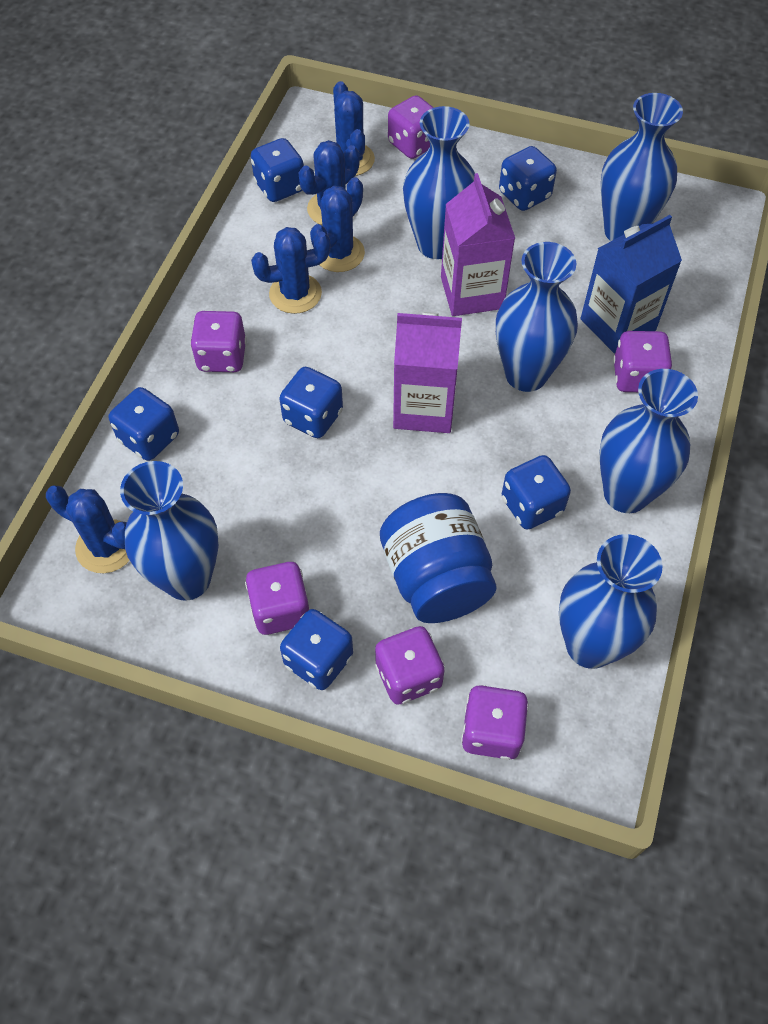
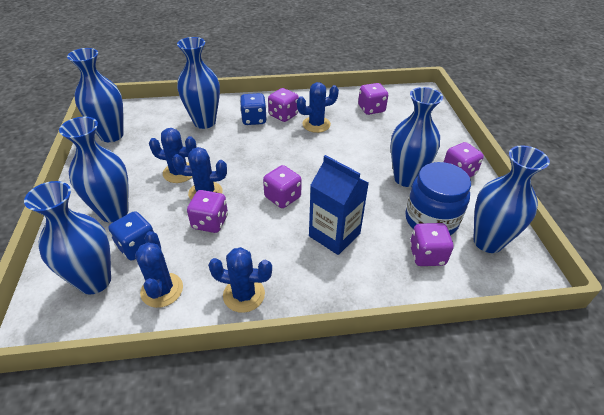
blue dice: 6 -> 2
purple carton: 2 -> 0

